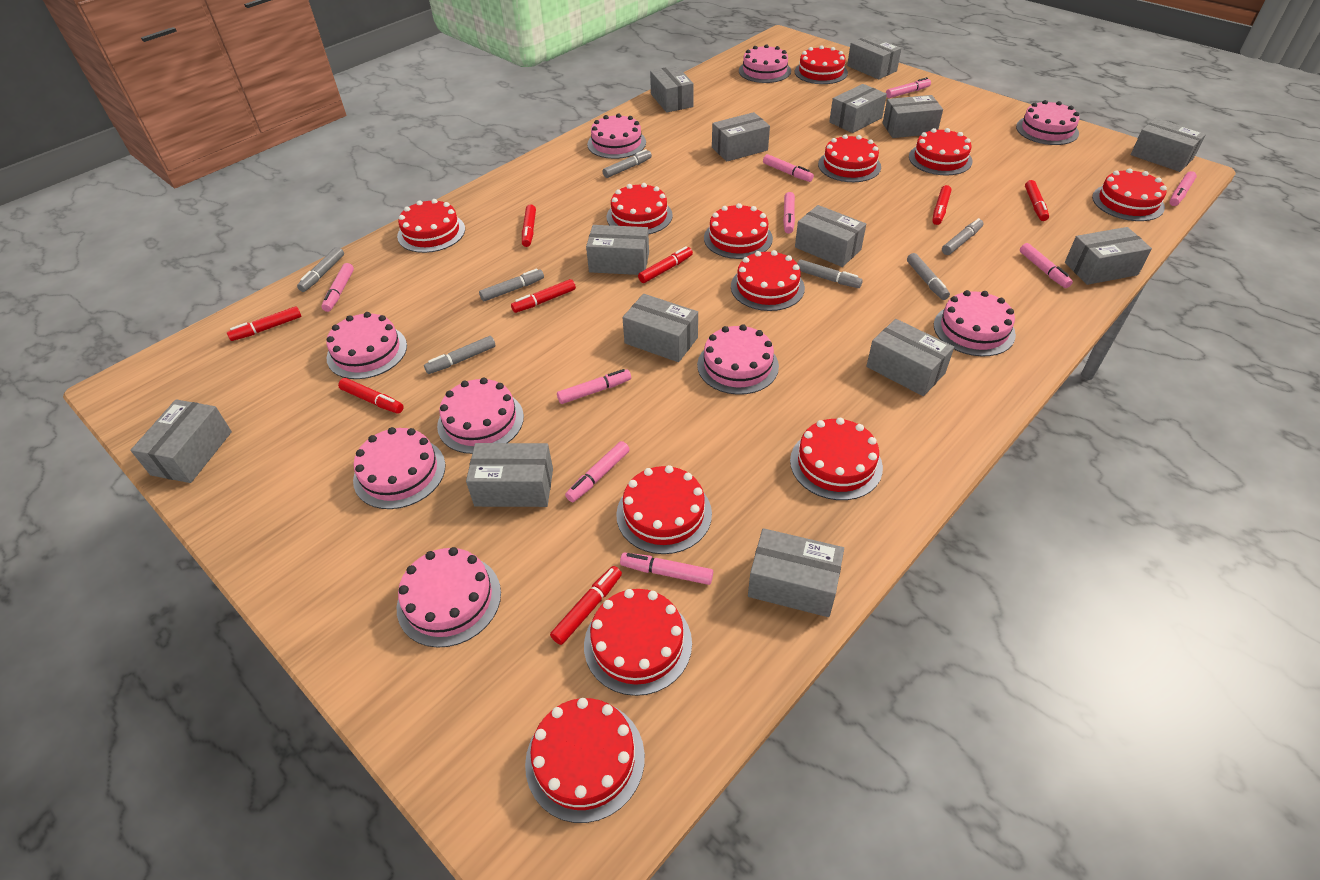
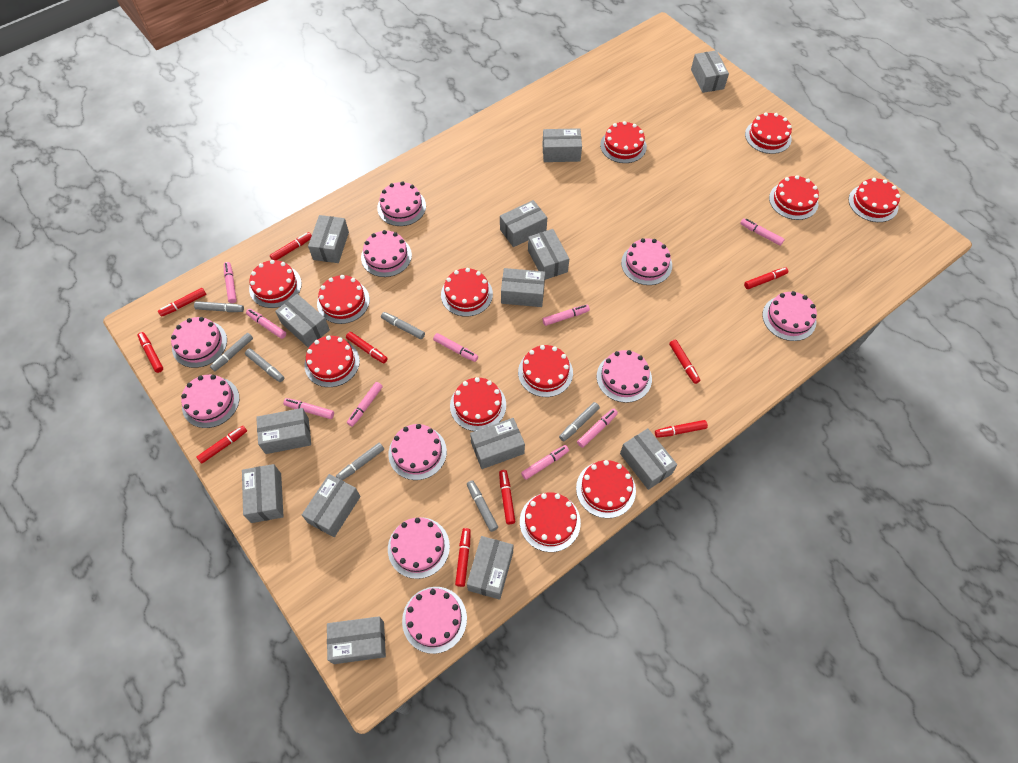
pink cake: 9 -> 10
red marker: 8 -> 10

